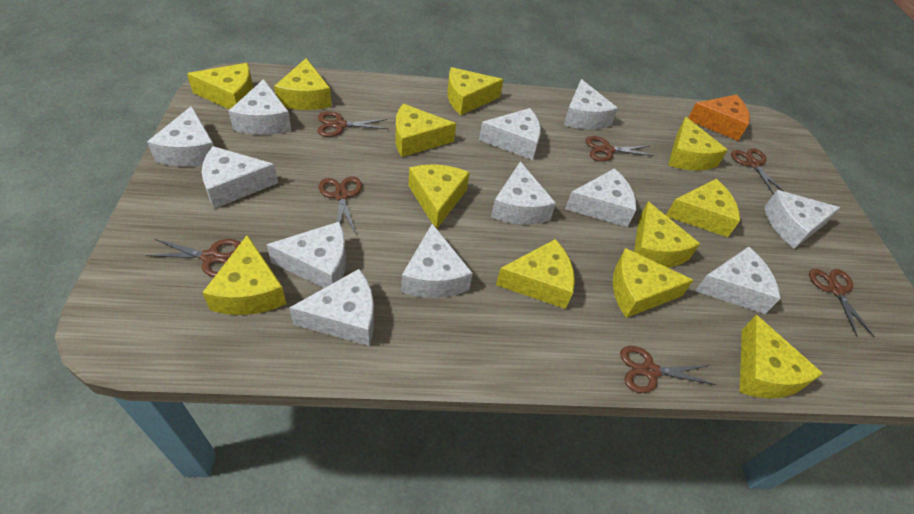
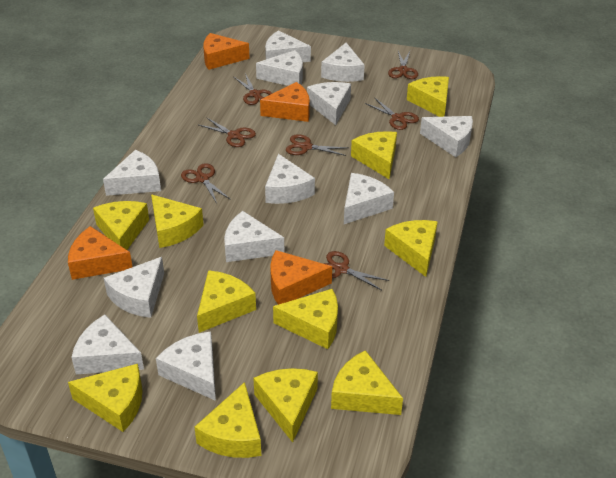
orange cheese: 1 -> 4
yellow cheese: 12 -> 11

